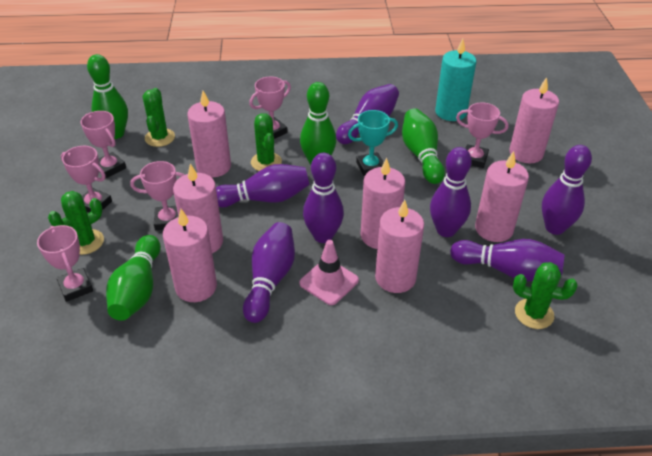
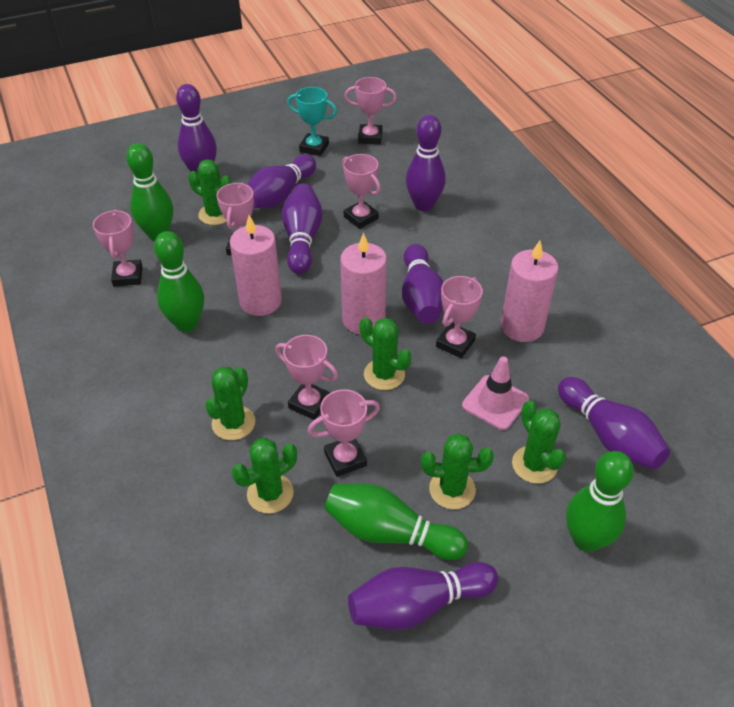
green cactus: 4 -> 6
pink candle: 7 -> 3
pink trophy: 6 -> 7
turquoise candle: 1 -> 0

